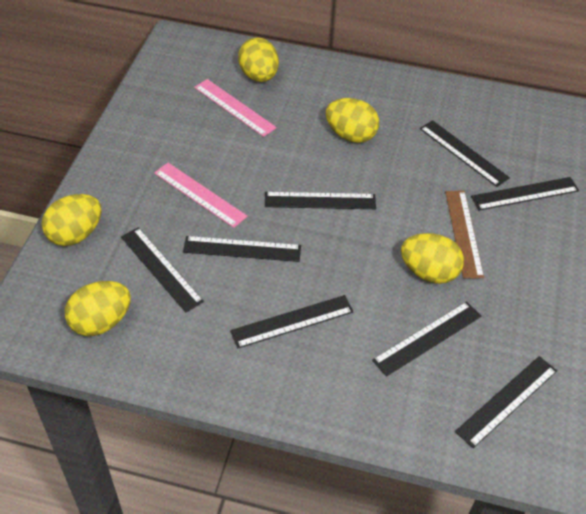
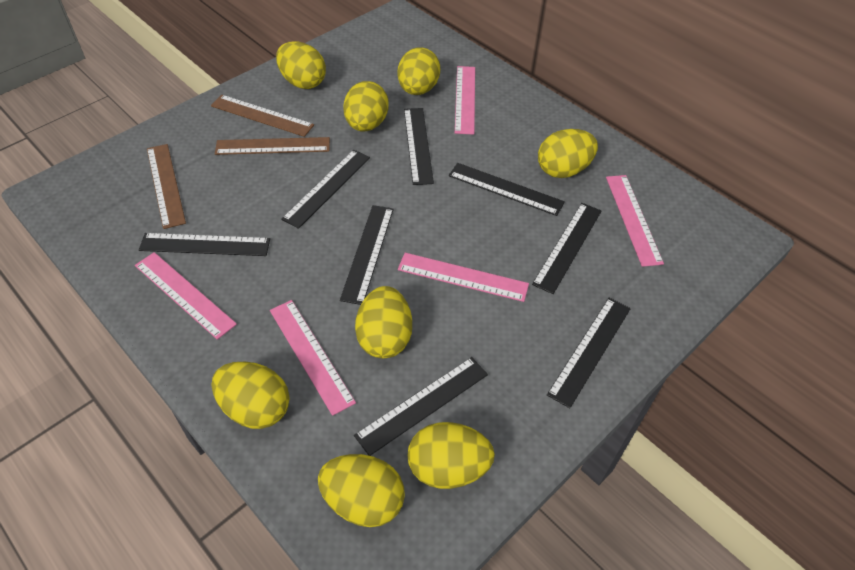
brown ruler: 1 -> 3
pink ruler: 2 -> 5
yellow egg: 5 -> 8

